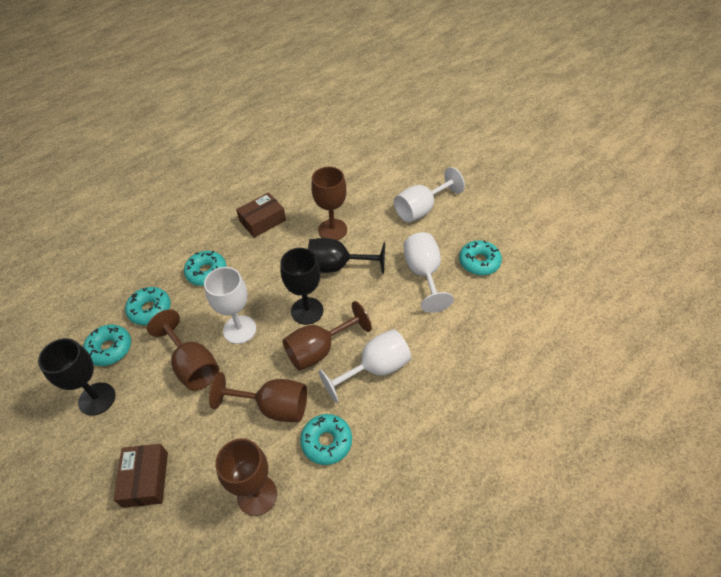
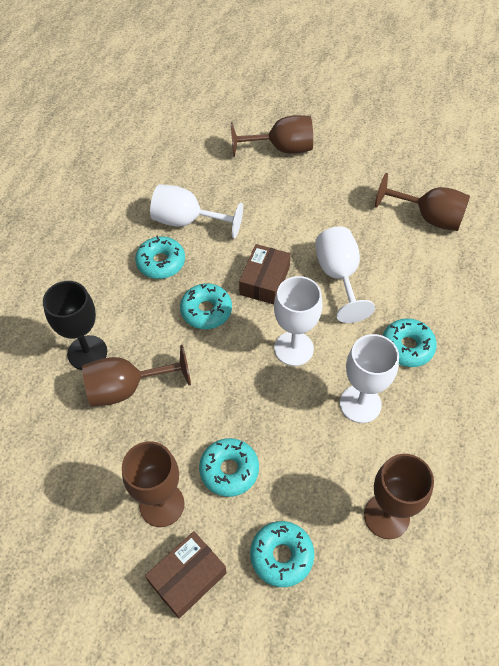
black goblet: 3 -> 1

